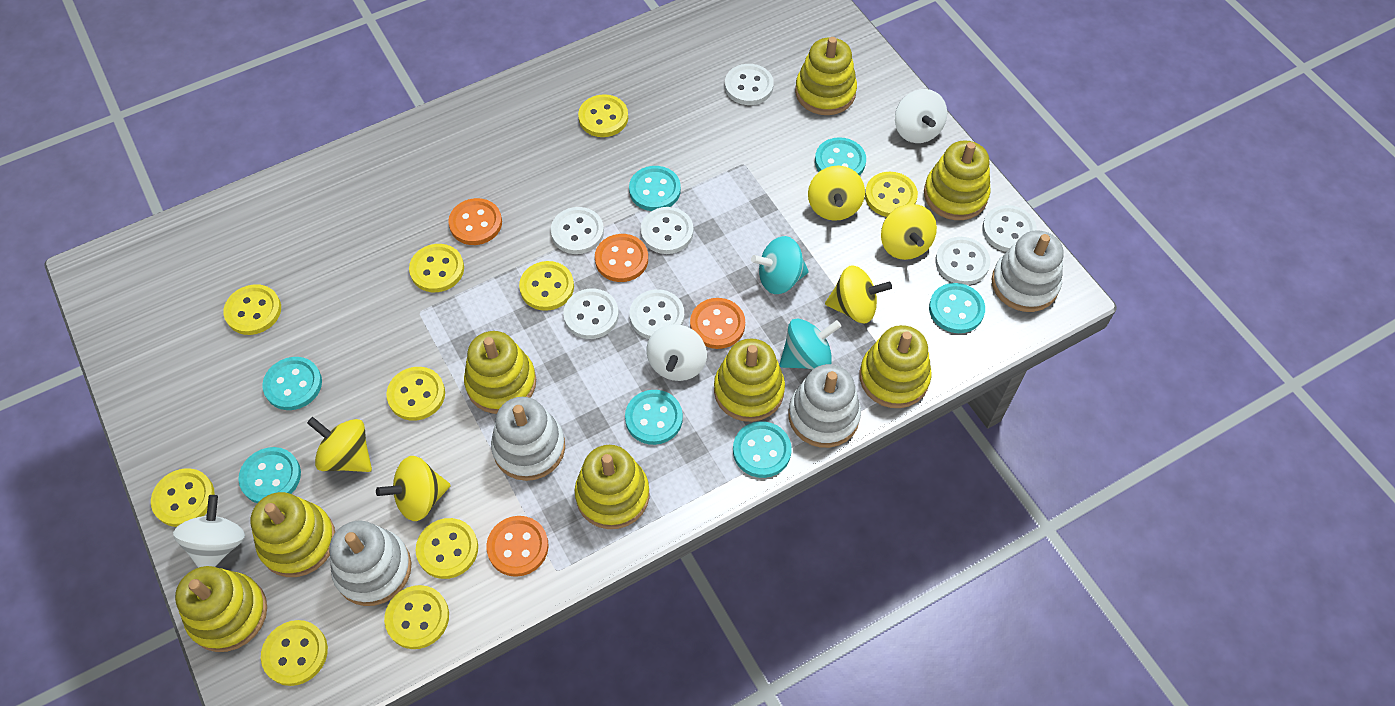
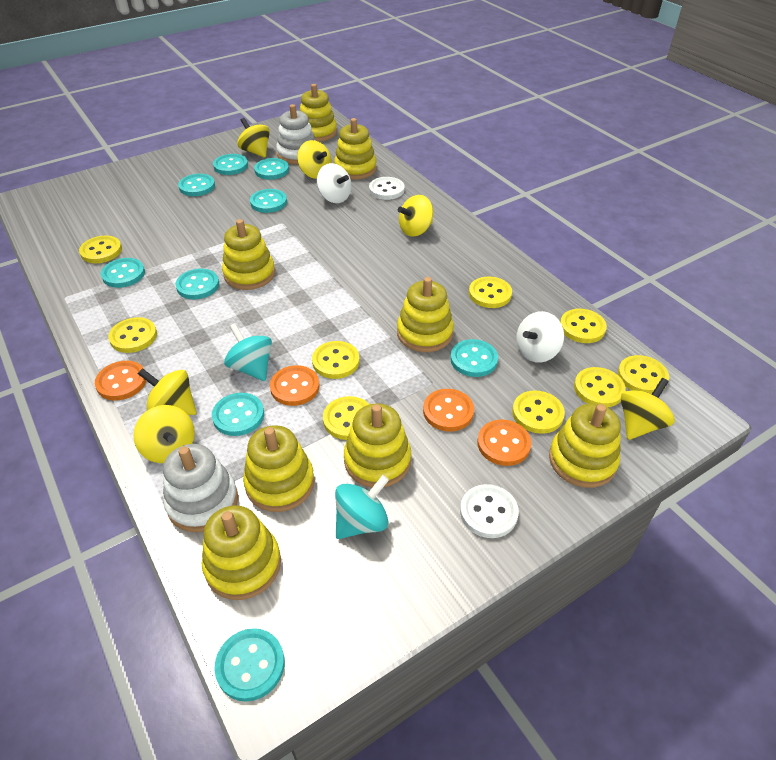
turquoise button: 7 -> 9
white button: 7 -> 2
white spinning top: 3 -> 2
white stacking toy: 4 -> 2
yellow button: 10 -> 9
yellow spinning top: 5 -> 6

